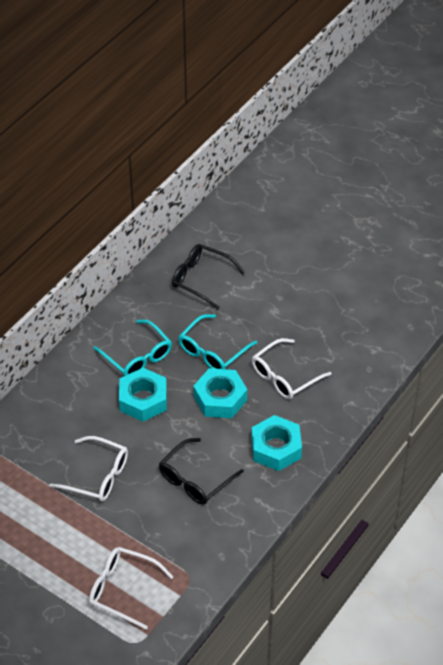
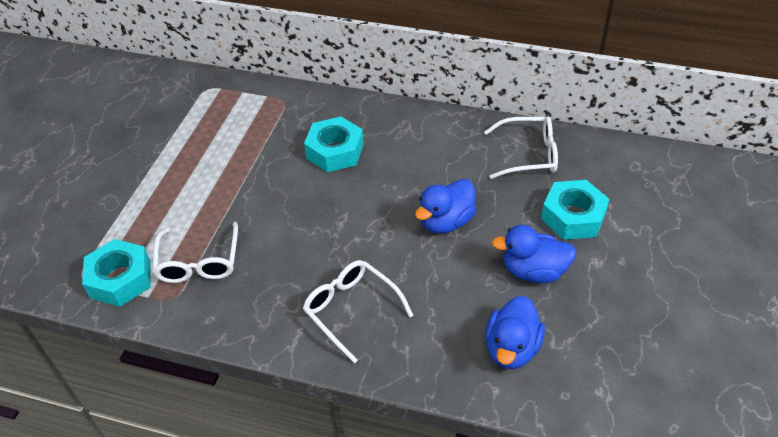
black glasses: 2 -> 0
blue duck: 0 -> 3
turquoise glasses: 2 -> 0

